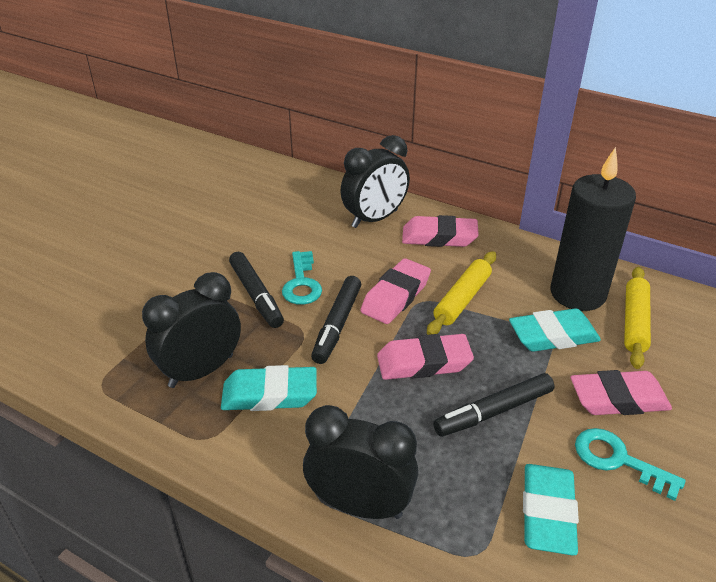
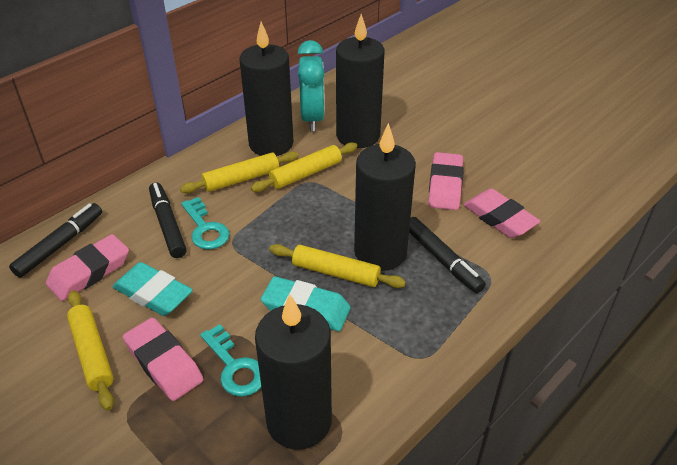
black candle: 1 -> 4
black clock: 3 -> 0
turquoise clock: 0 -> 1
turquoise eraser: 3 -> 2
yellow rolling pin: 2 -> 4

